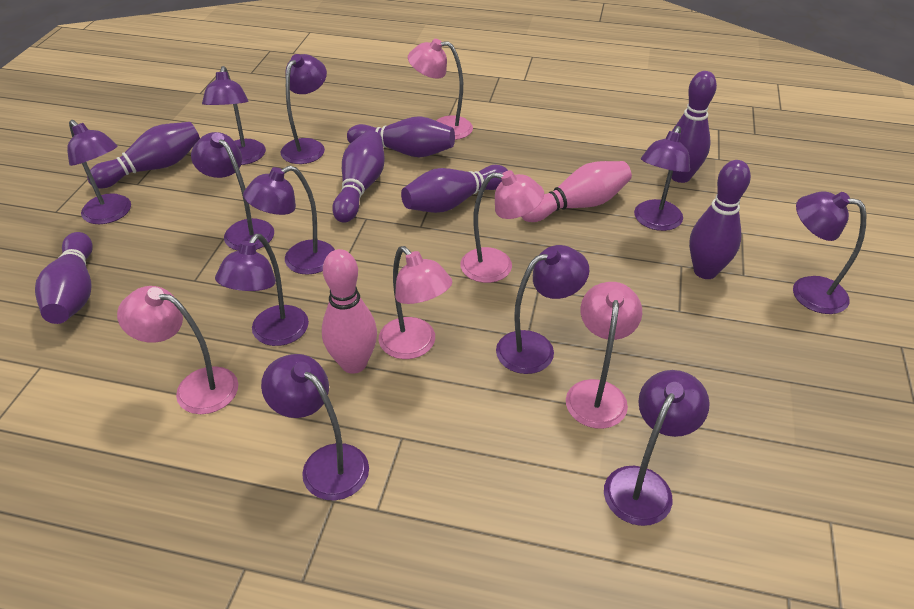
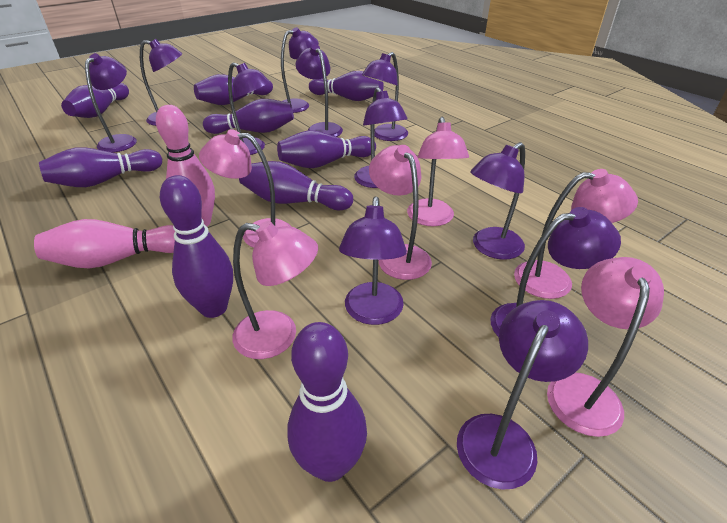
pink lamp: 5 -> 6
purple bowling pin: 7 -> 9

